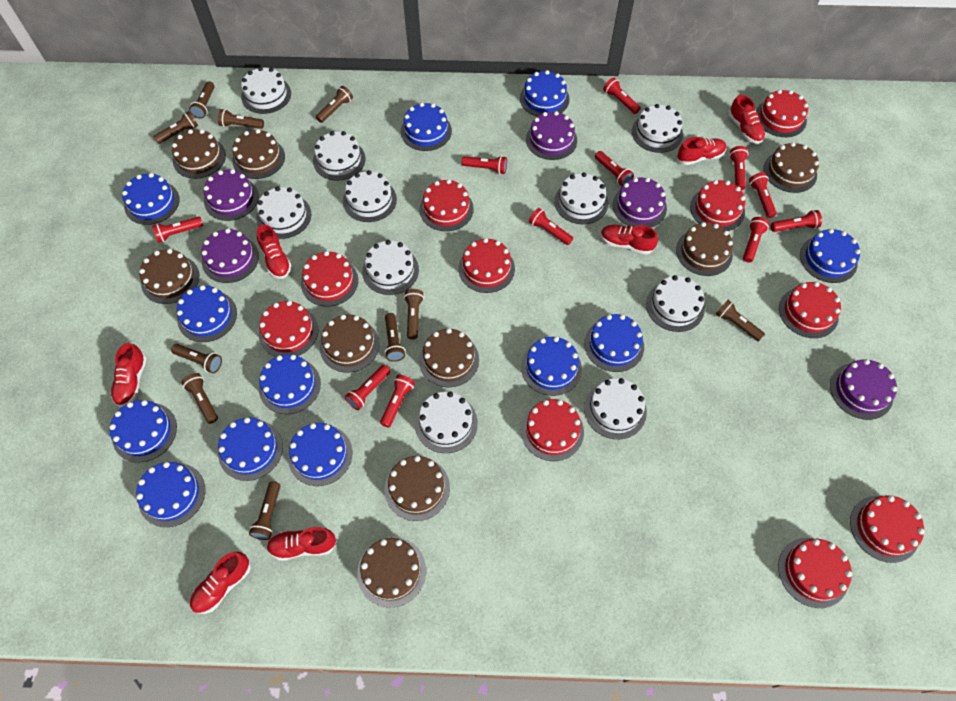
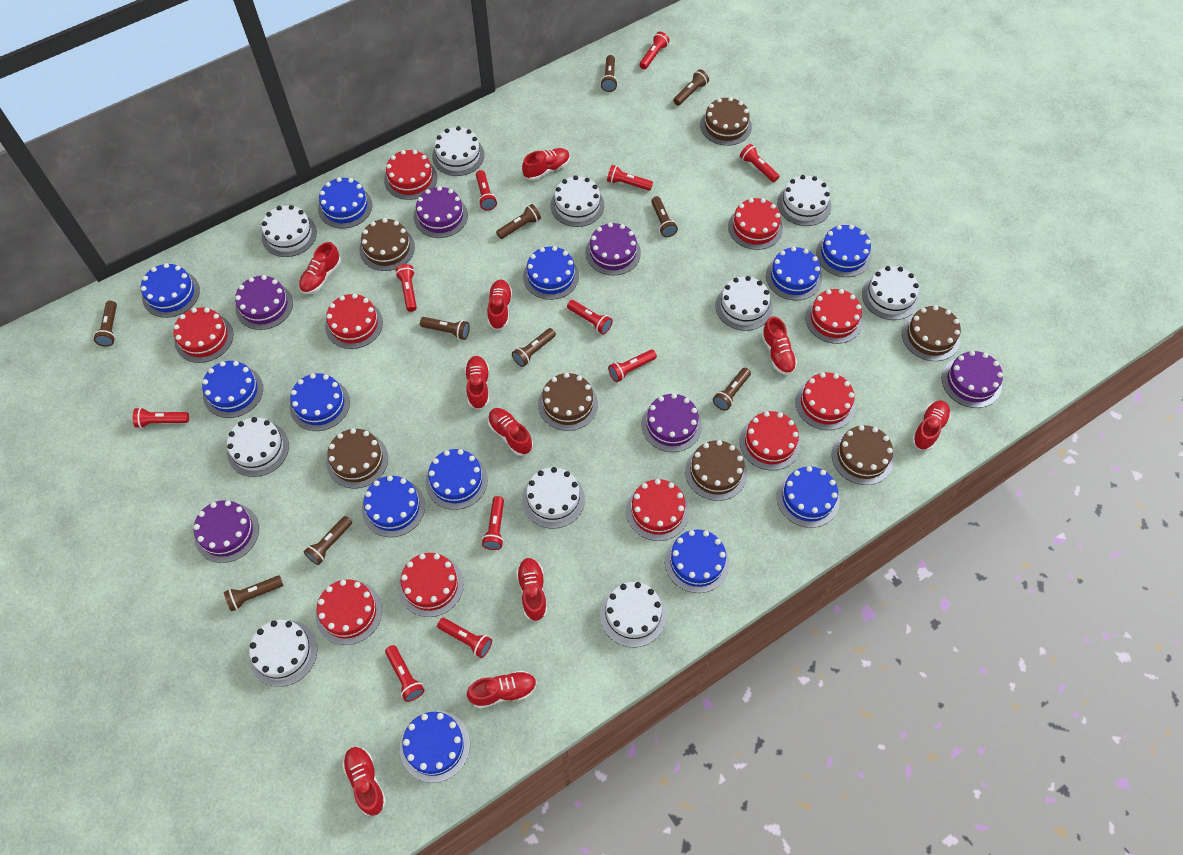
brown cake: 9 -> 7
purple cake: 5 -> 6
red shoe: 7 -> 10

